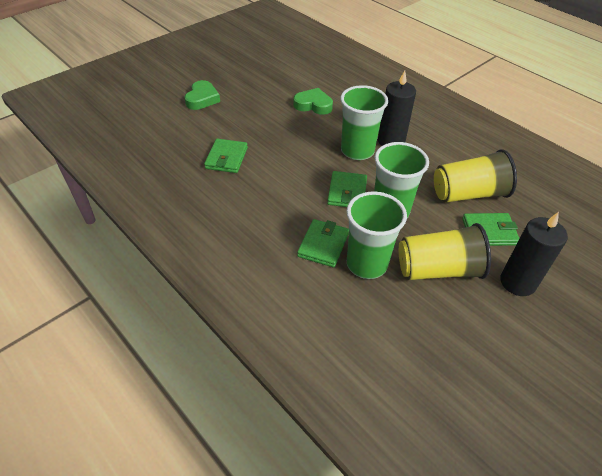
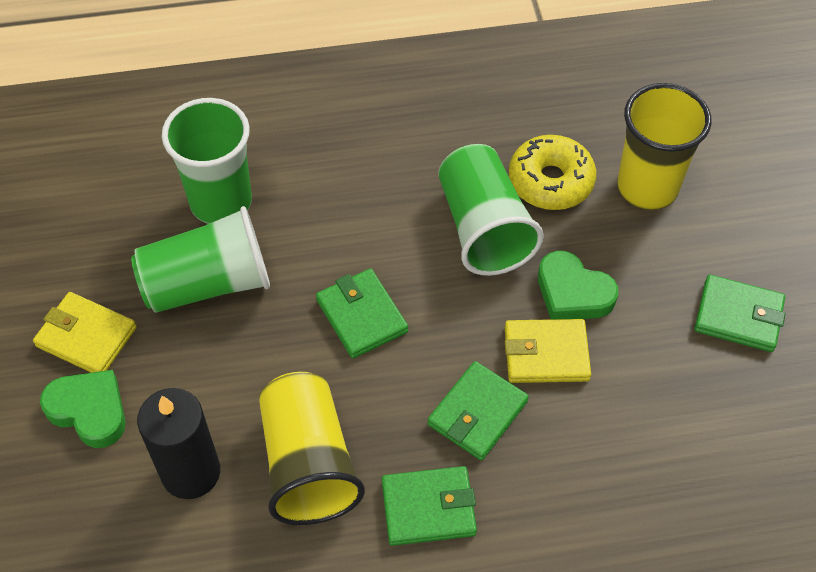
black candle: 2 -> 1
yellow donut: 0 -> 1
yellow wallet: 0 -> 2

